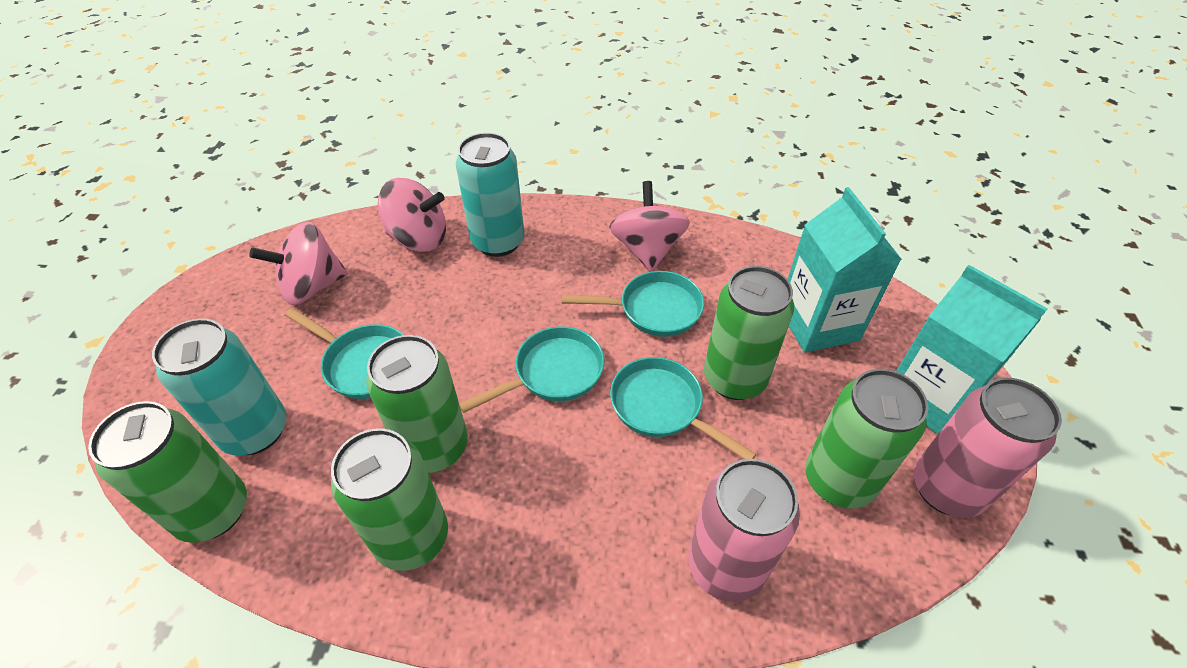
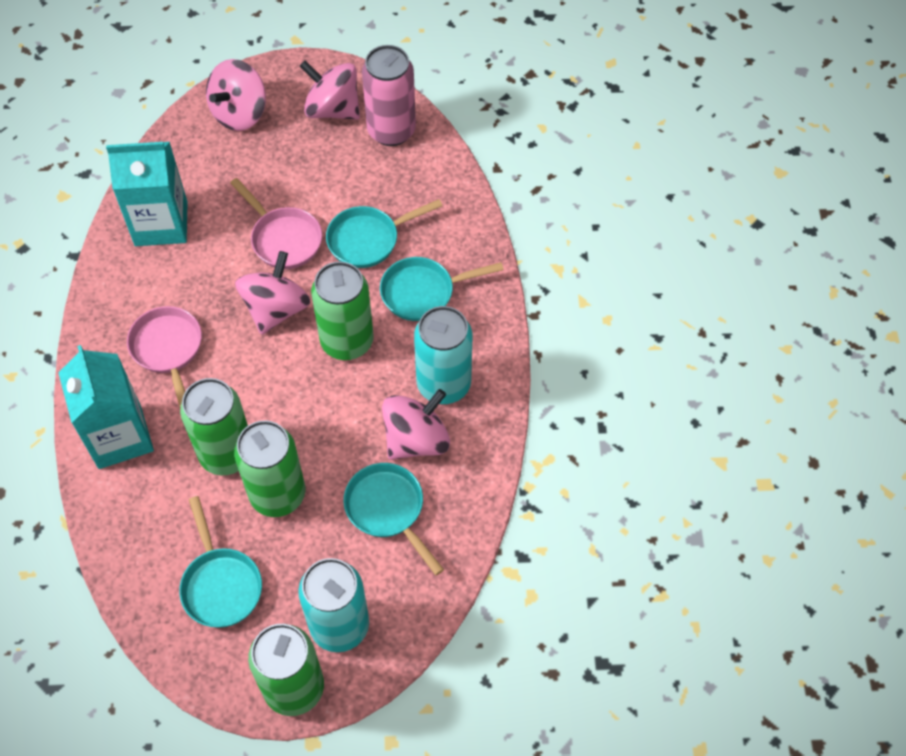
green can: 5 -> 4
pink can: 2 -> 1
pink pan: 0 -> 2
pink spinning top: 3 -> 4

